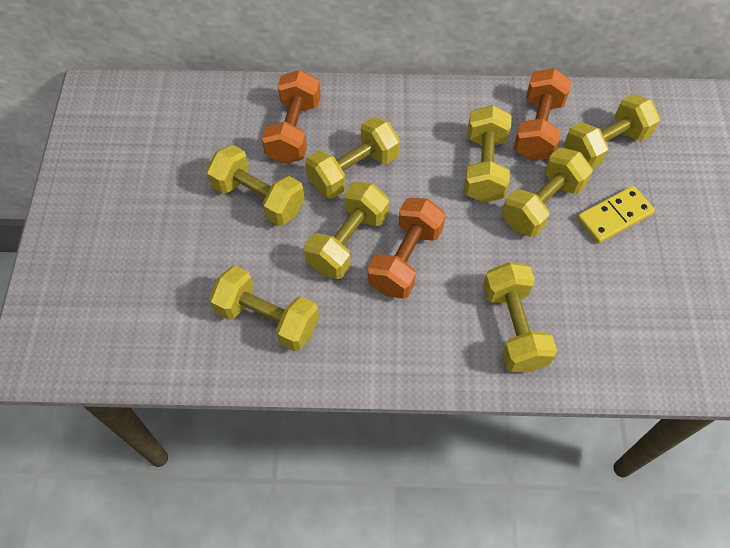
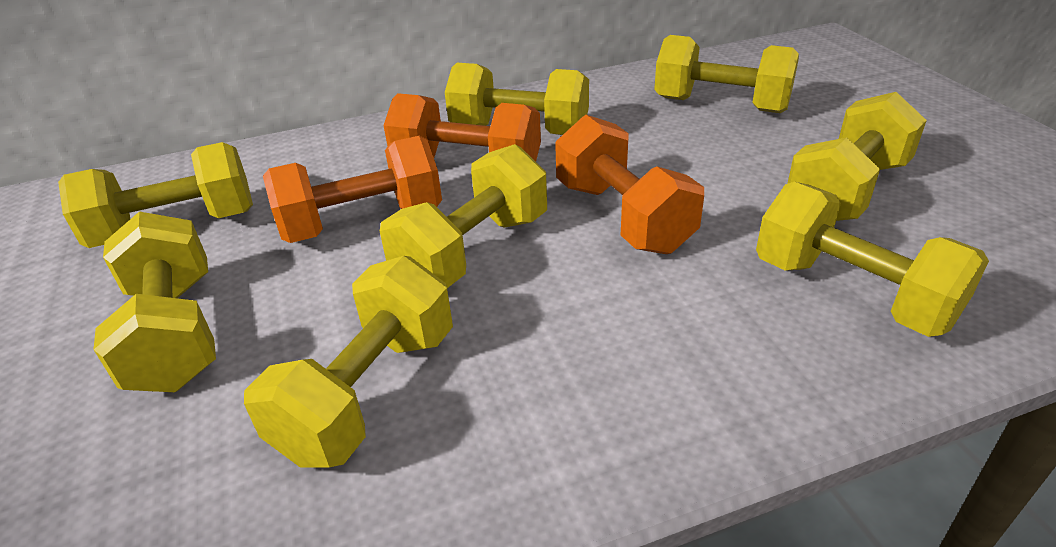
yellow domino: 1 -> 0

